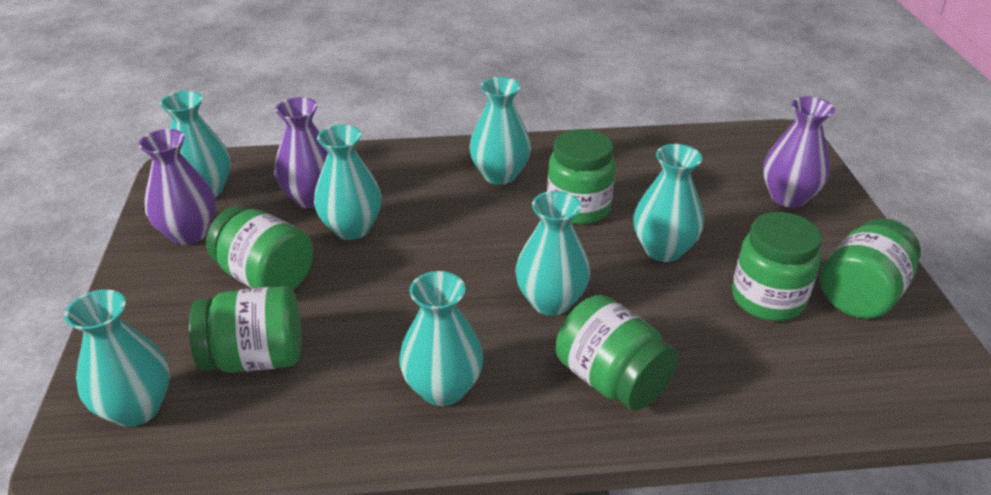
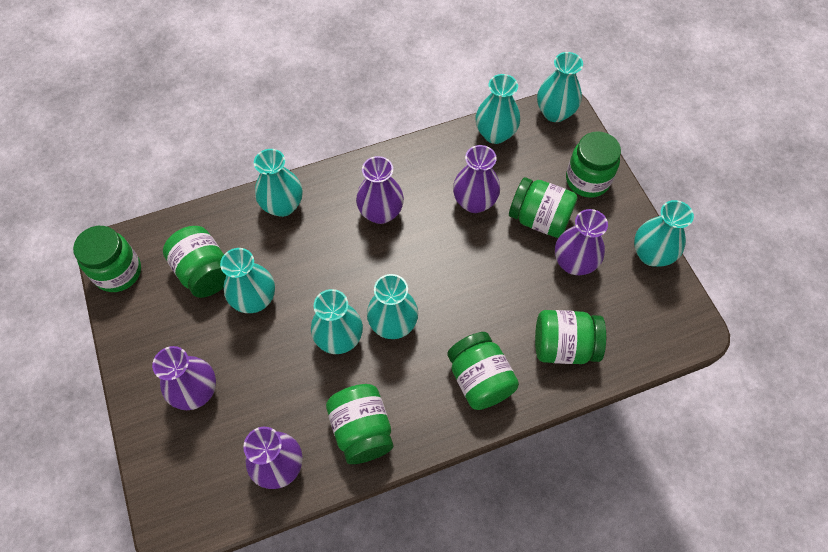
green jar: 6 -> 7
purple vase: 3 -> 5

